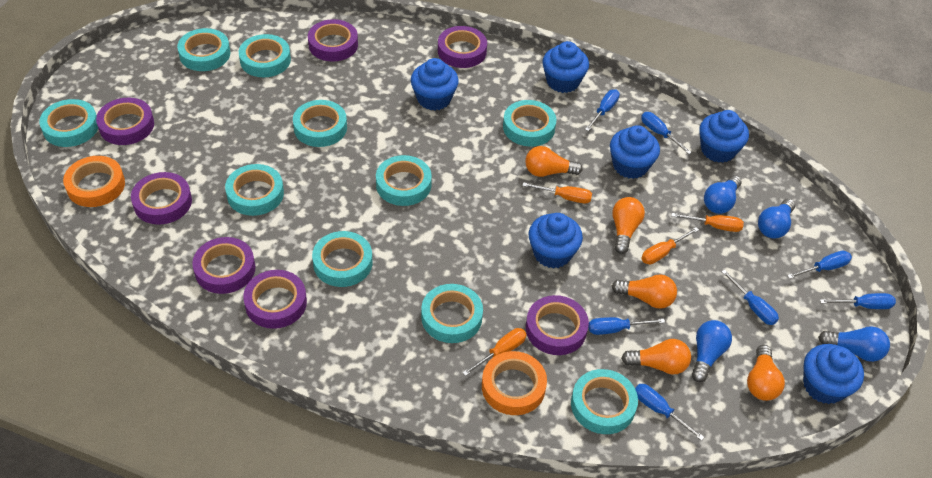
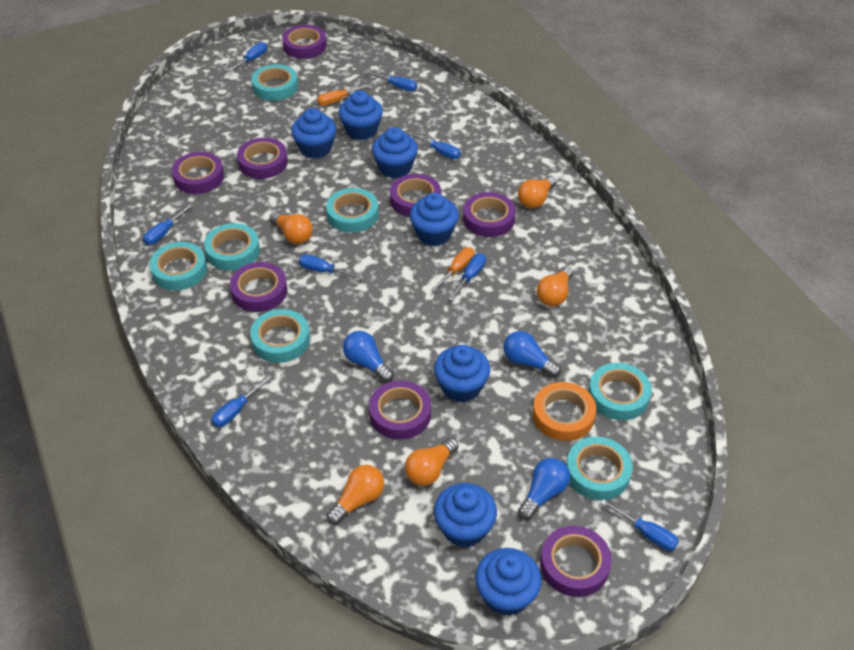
blue cupcake: 6 -> 7
blue light bulb: 4 -> 3
blue screwdriver: 7 -> 8
orange screwdriver: 4 -> 2
orange tape: 2 -> 1
purple tape: 7 -> 8
turquoise tape: 10 -> 7

